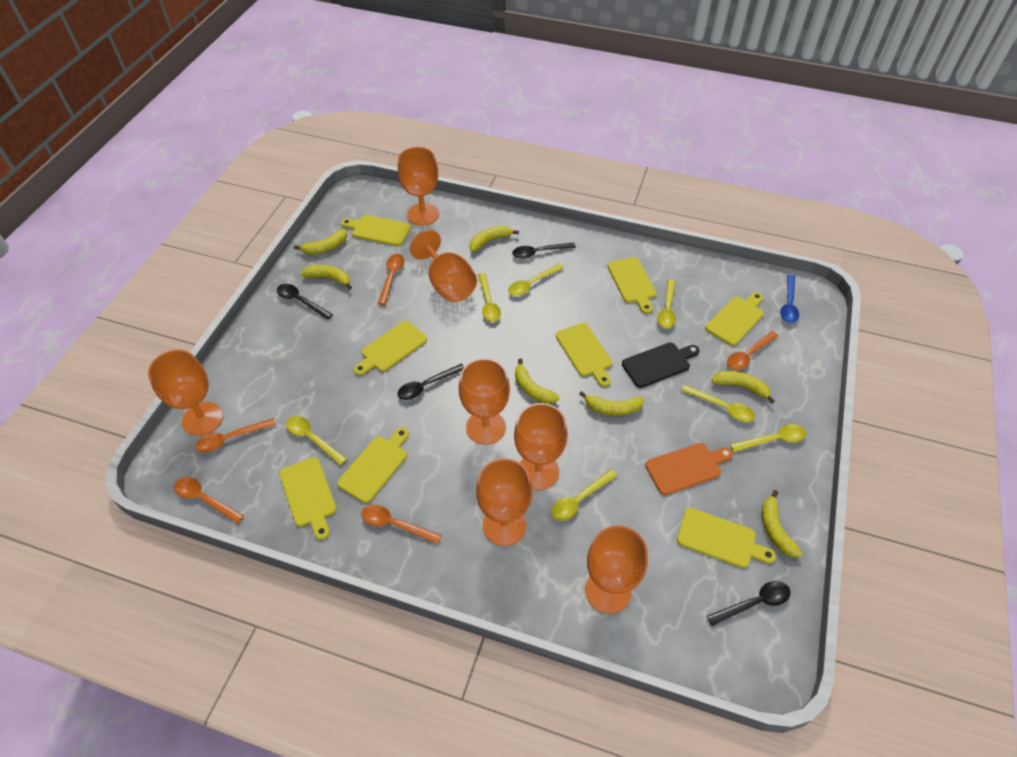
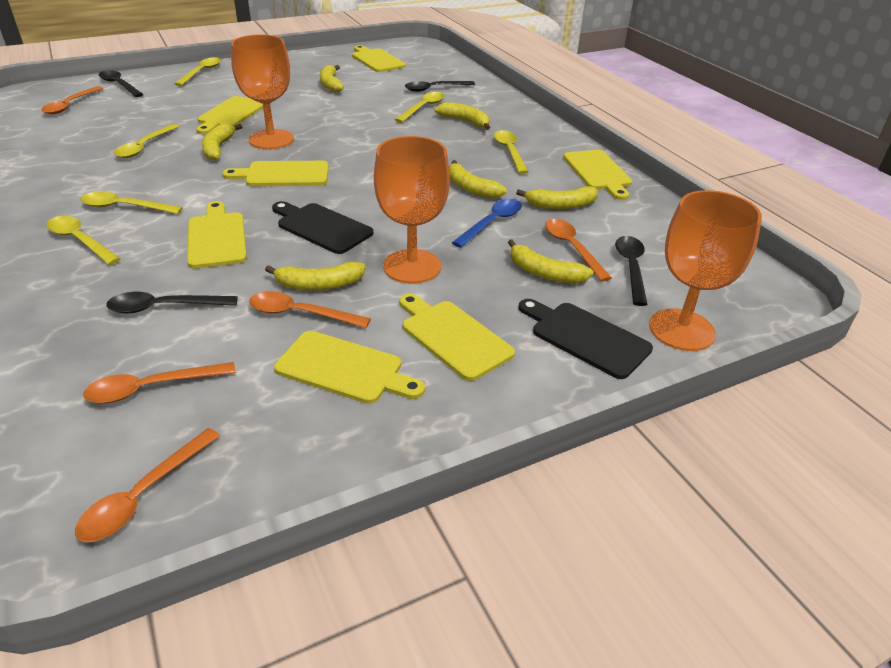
black cutting board: 1 -> 2
orange cutting board: 1 -> 0
orange goblet: 7 -> 3
yellow cutting board: 8 -> 7
yellow spoon: 7 -> 6

